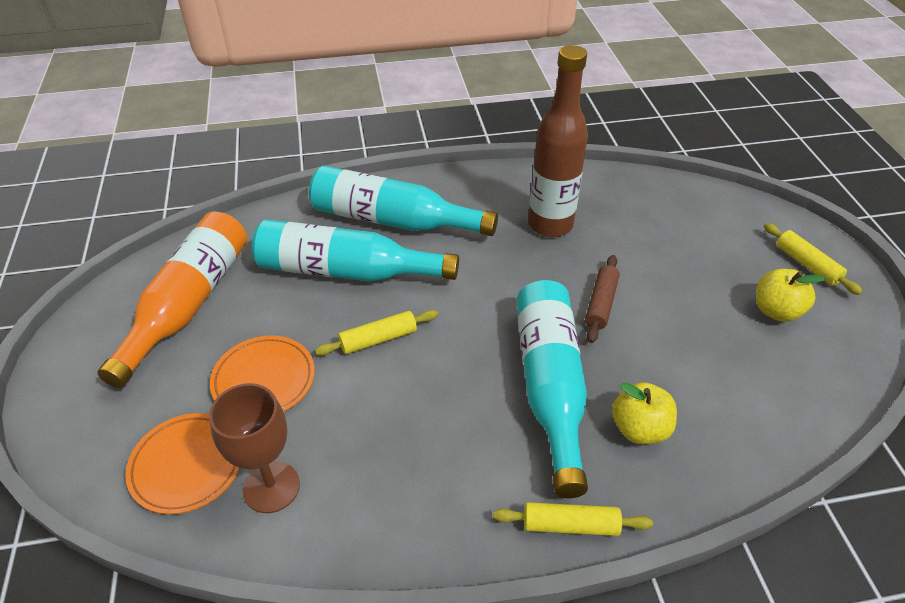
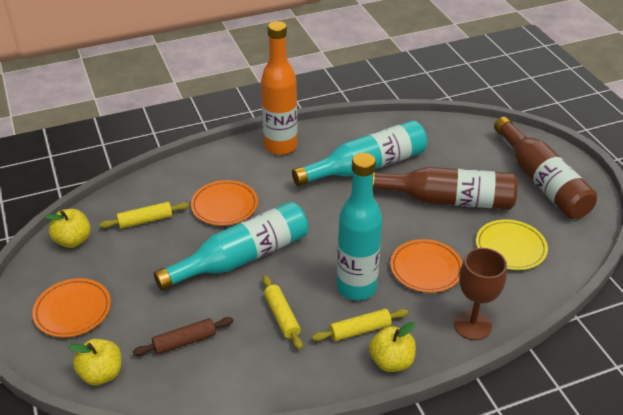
brown bottle: 1 -> 2
orange plate: 2 -> 3
yellow apple: 2 -> 3
yellow plate: 0 -> 1

